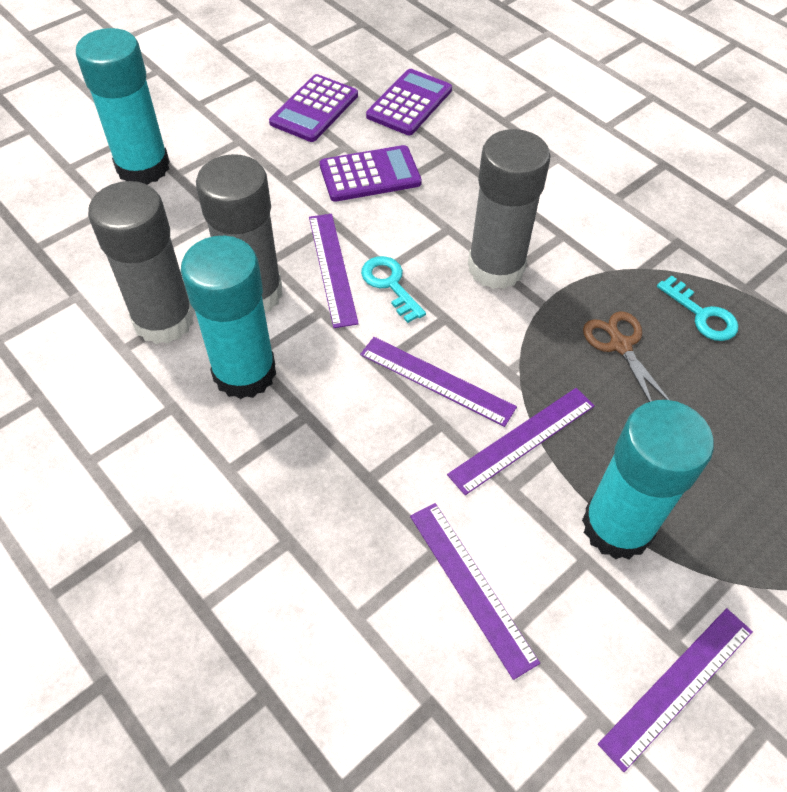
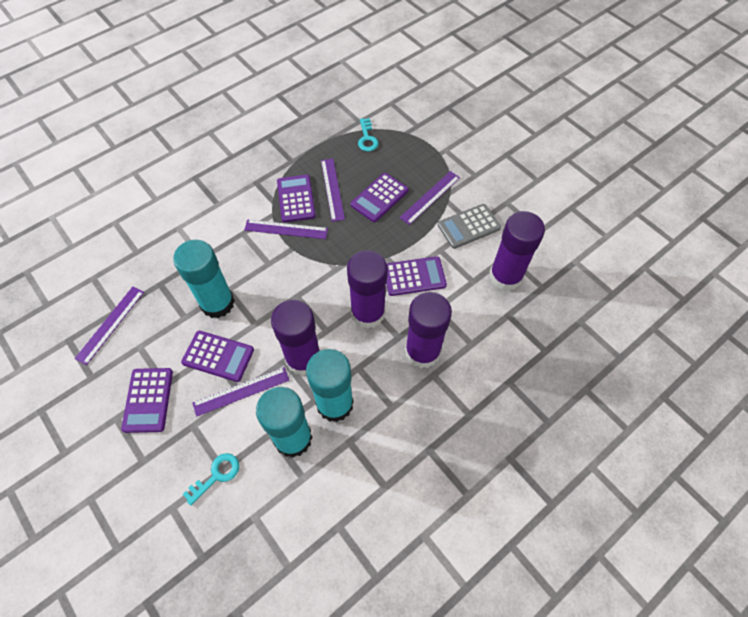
brown scissors: 1 -> 0
grey calculator: 0 -> 1
grey glue stick: 3 -> 0
purple calculator: 3 -> 5
purple glue stick: 0 -> 4

